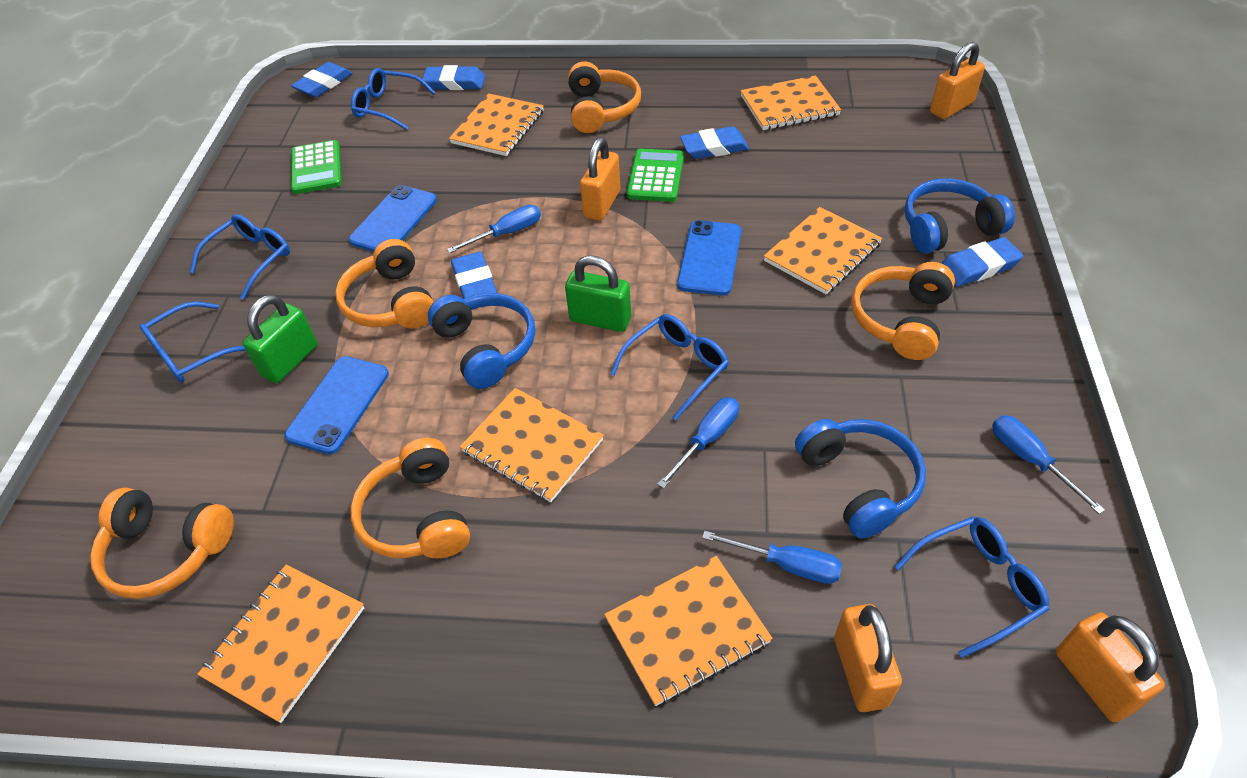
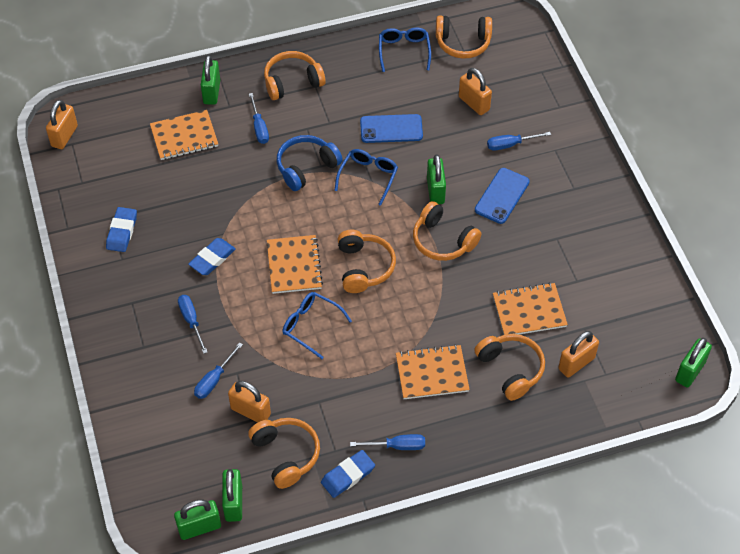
blue eraser: 5 -> 3
blue glasses: 5 -> 3
blue headphones: 3 -> 1
blue phone: 3 -> 2
blue screwdriver: 4 -> 5
green calculator: 2 -> 0
green padlock: 2 -> 5
orange headphones: 5 -> 6
orange notebook: 6 -> 4

